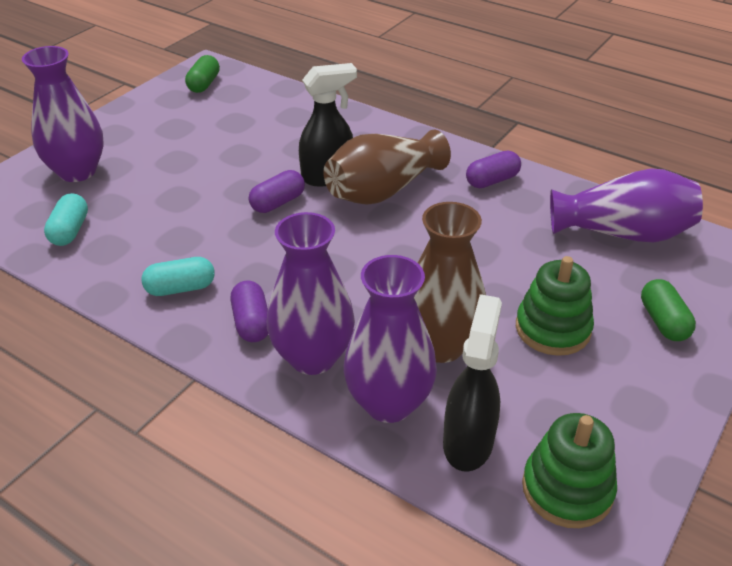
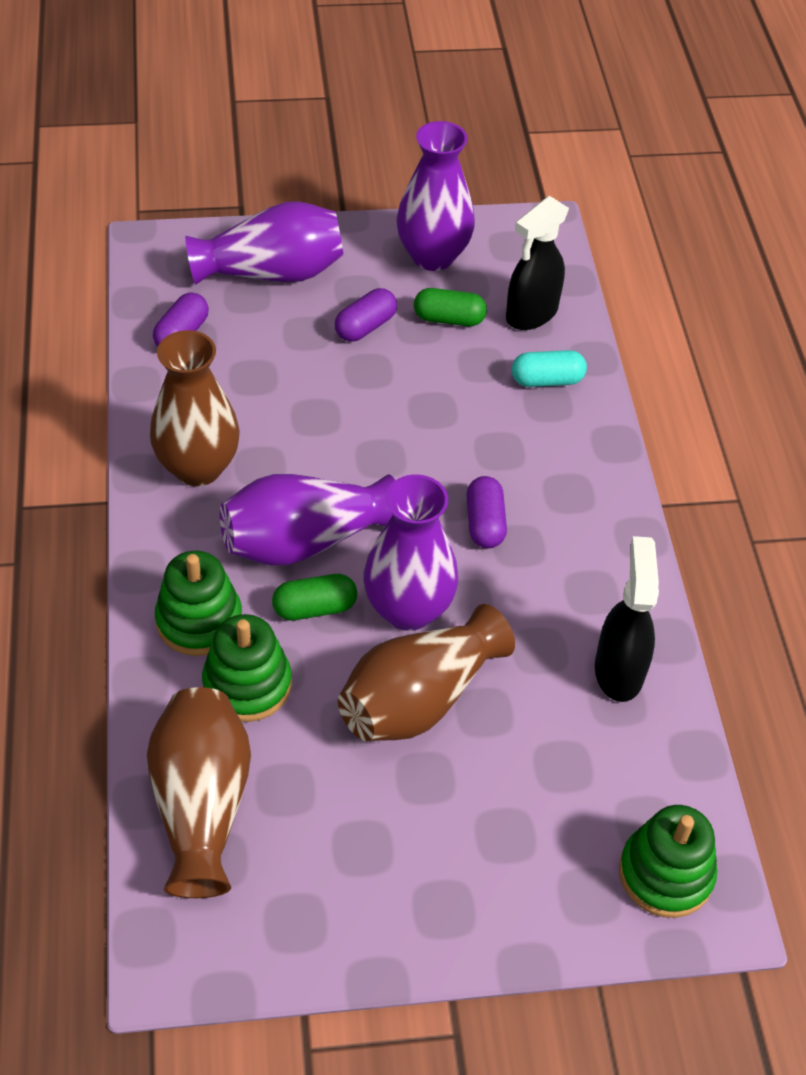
brown vase: 2 -> 3
green stacking toy: 2 -> 3
turquoise capsule: 2 -> 1

